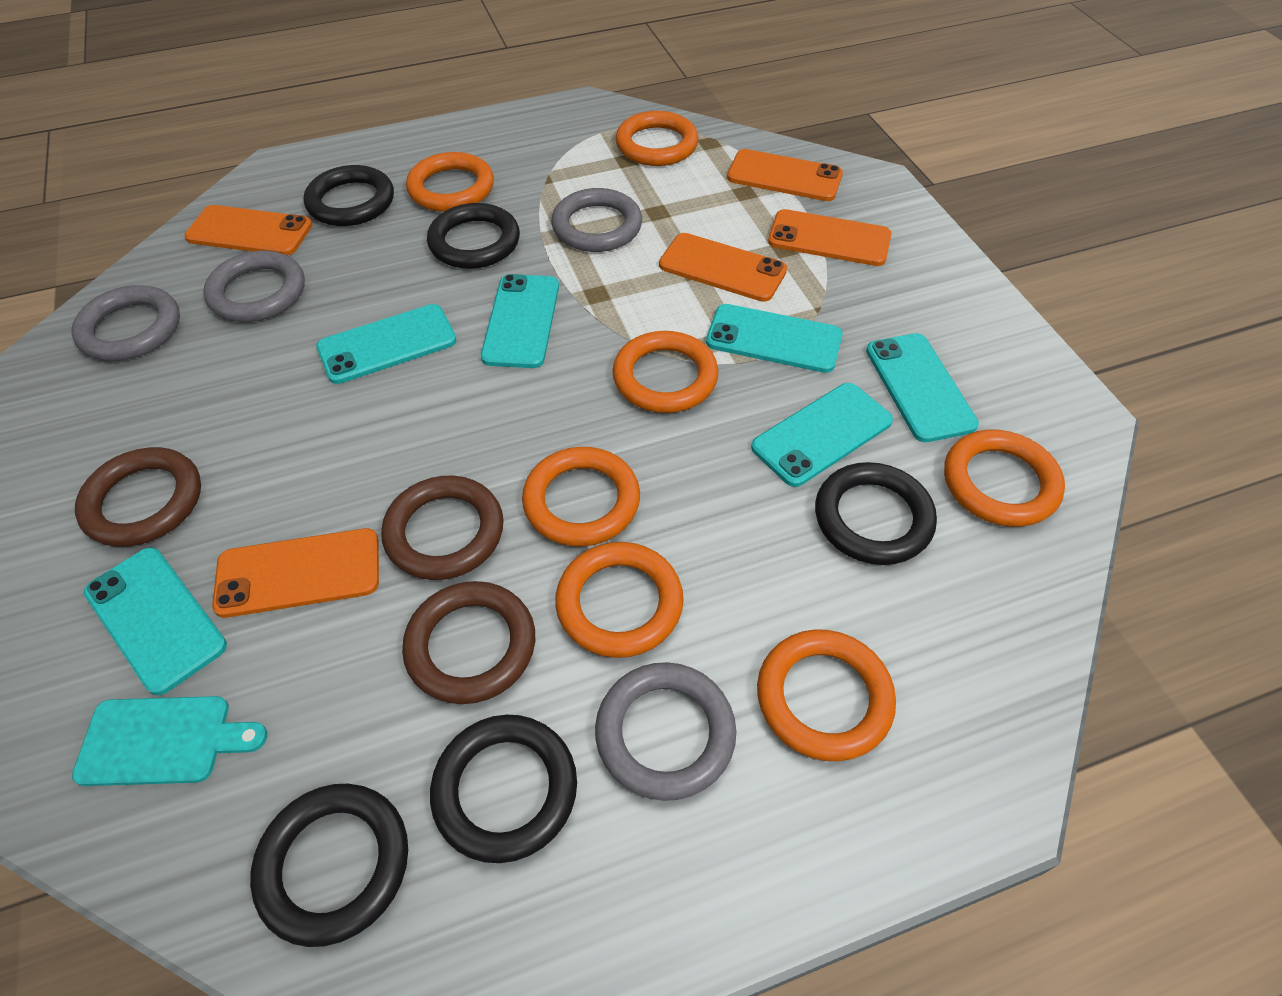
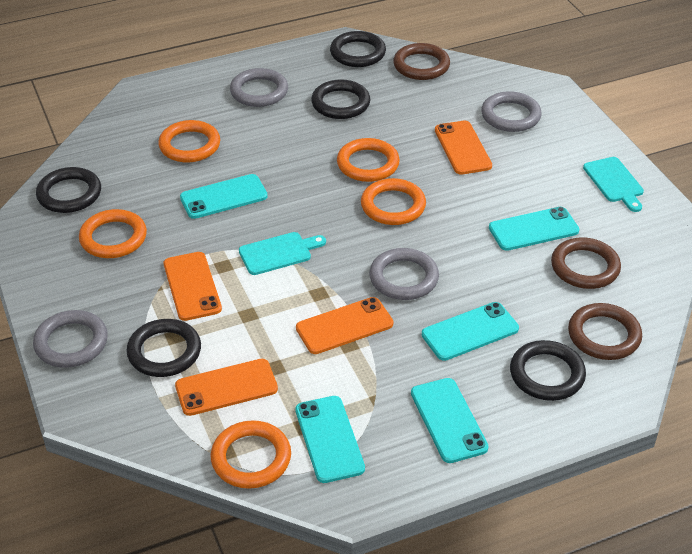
orange phone: 5 -> 4
orange ring: 7 -> 5
turquoise cutting board: 1 -> 2
turquoise phone: 6 -> 5

